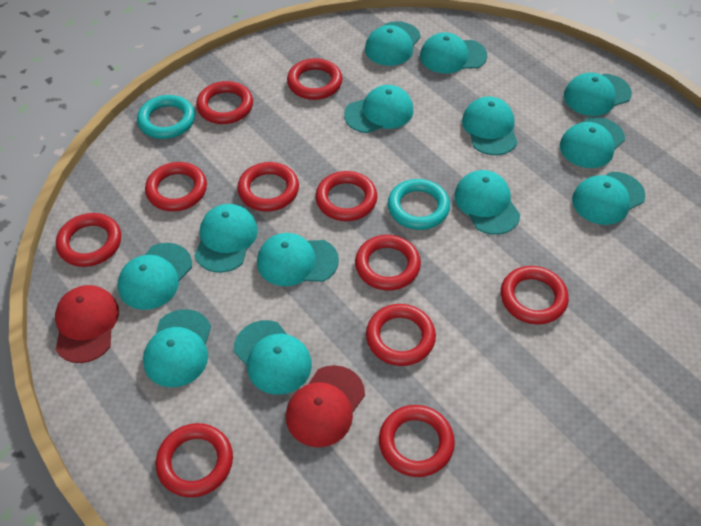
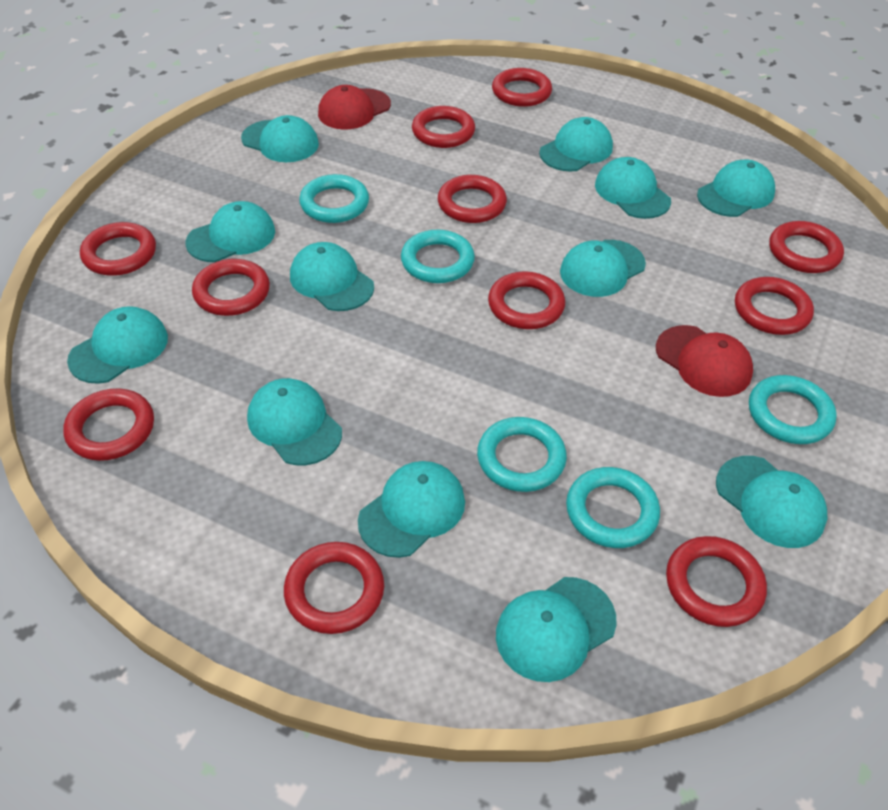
turquoise cap: 13 -> 12
turquoise ring: 2 -> 5

